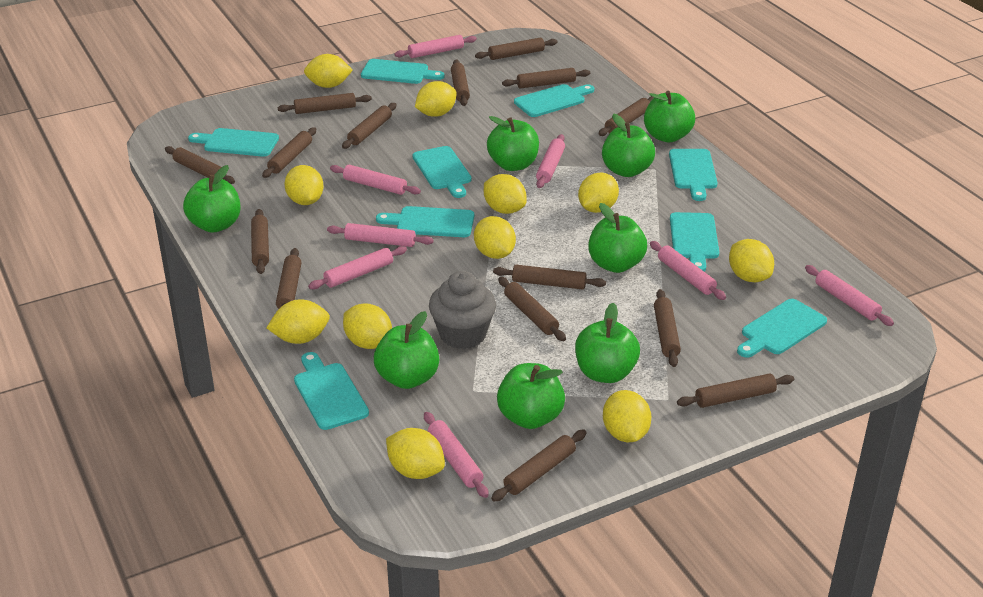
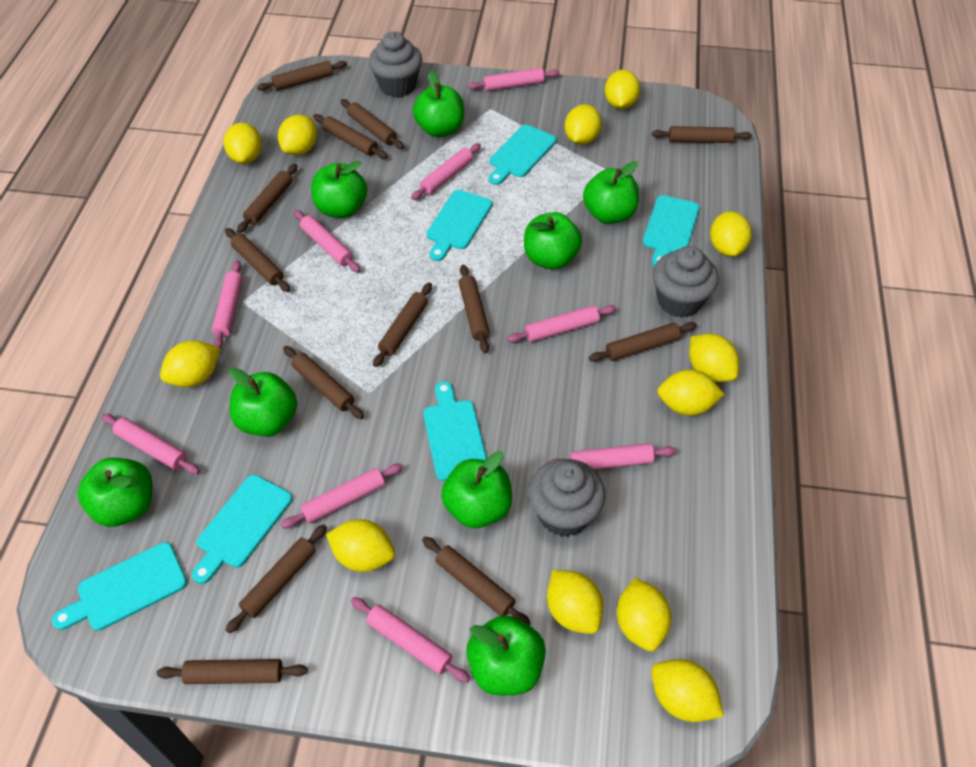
brown rolling pin: 15 -> 13
grey cupcake: 1 -> 3
pink rolling pin: 8 -> 9
turquoise cutting board: 9 -> 6
yellow lemon: 11 -> 12

